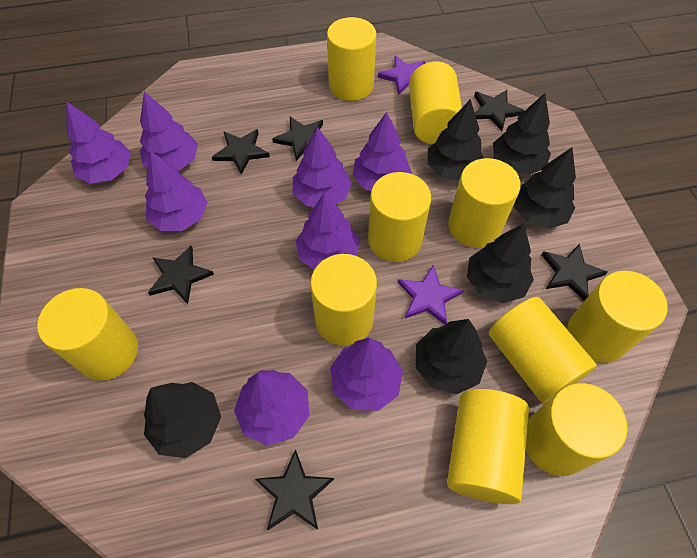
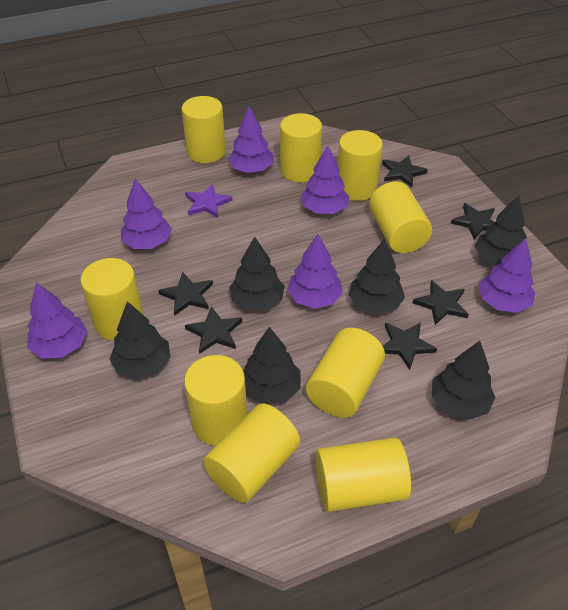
purple star: 2 -> 1
purple tree: 8 -> 6
yellow cylinder: 10 -> 9

